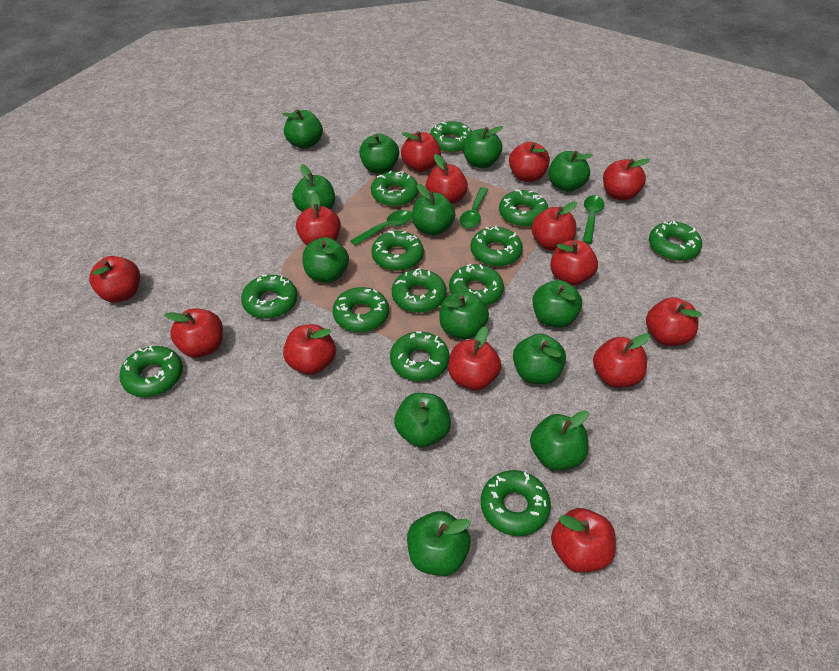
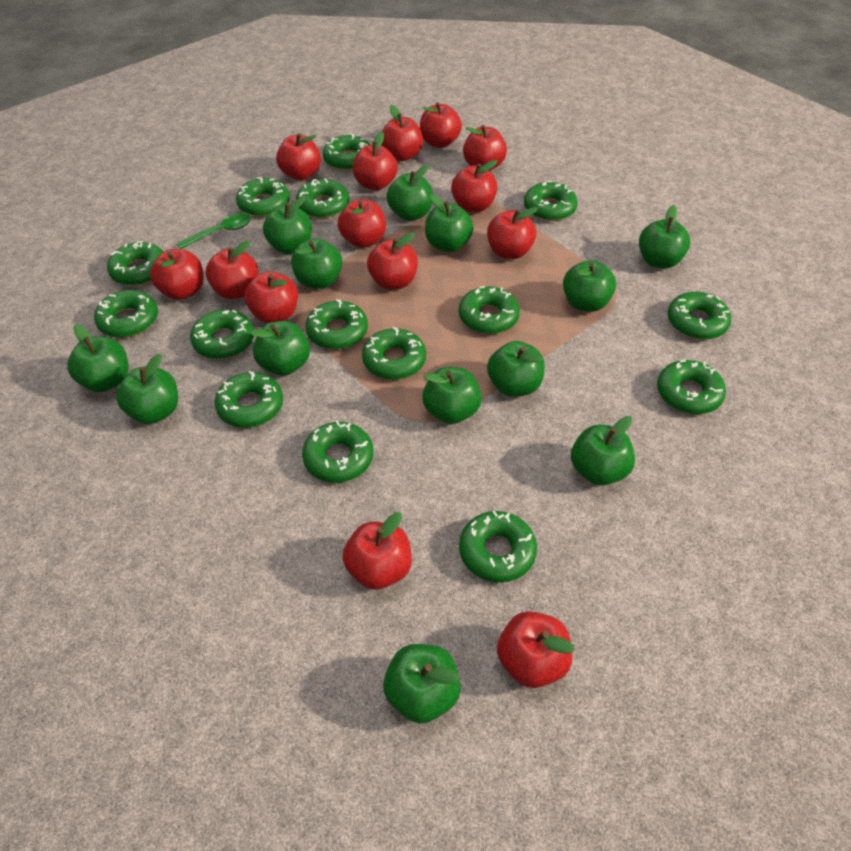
green donut: 13 -> 15
green spoon: 3 -> 1

